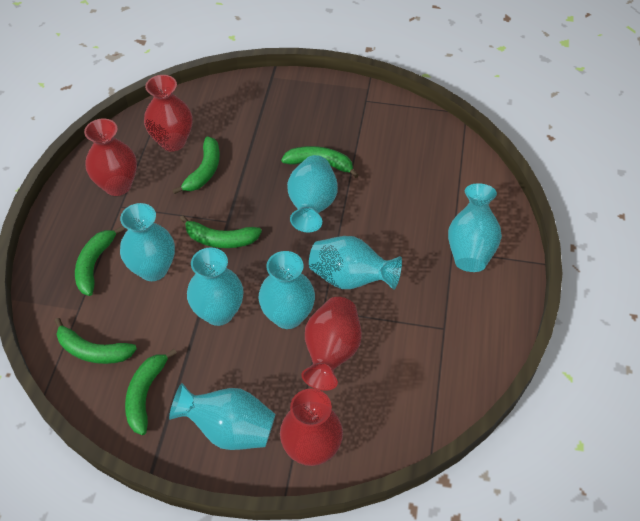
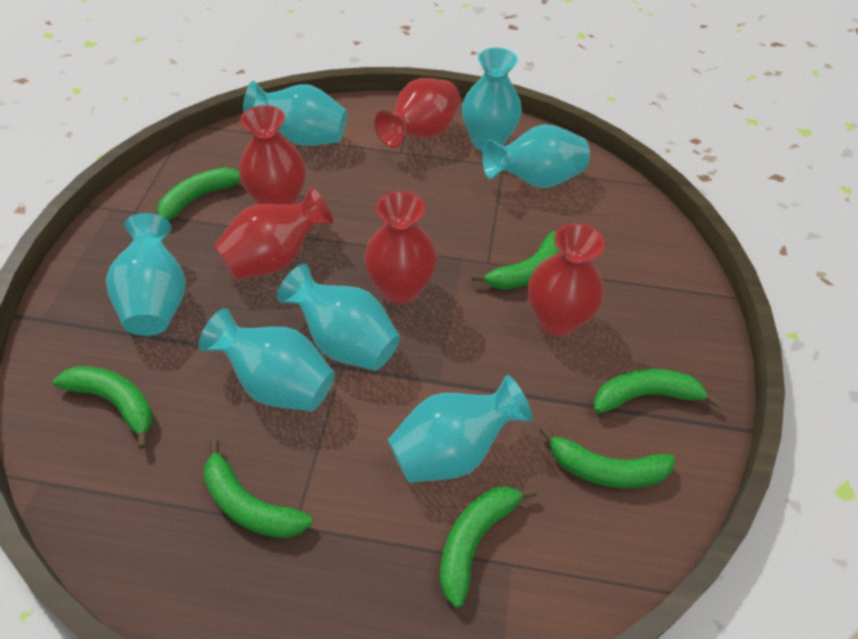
green banana: 6 -> 7
red vase: 4 -> 5

